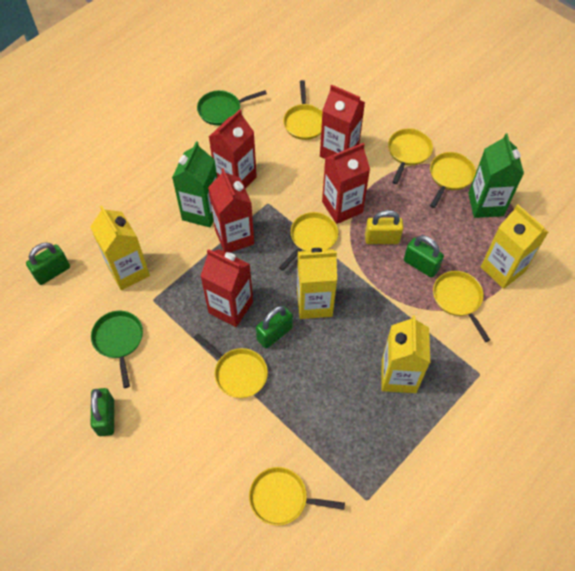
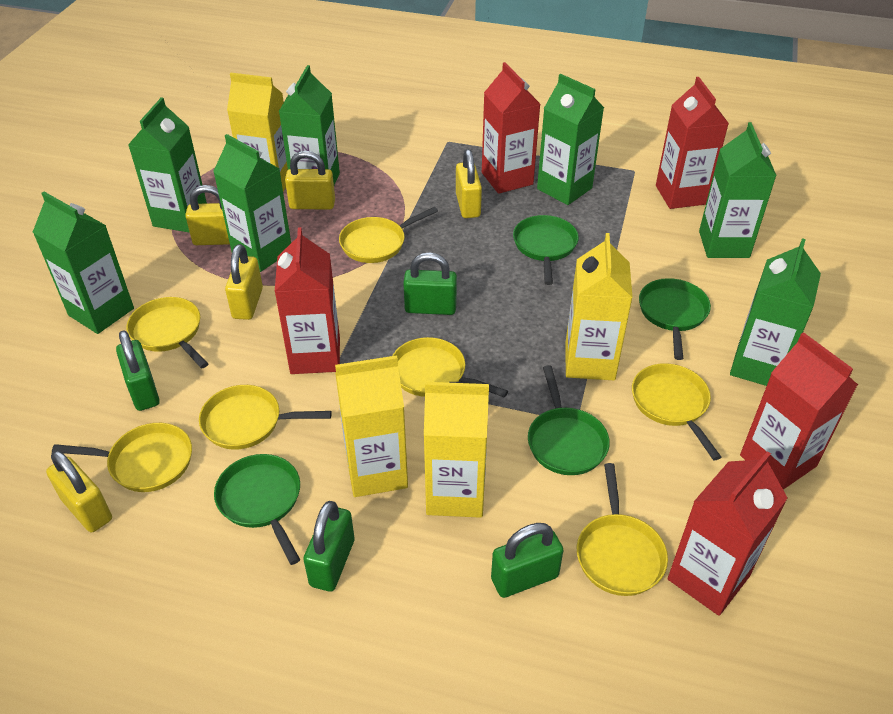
green carton: 2 -> 7
green pan: 2 -> 4
yellow padlock: 1 -> 5

